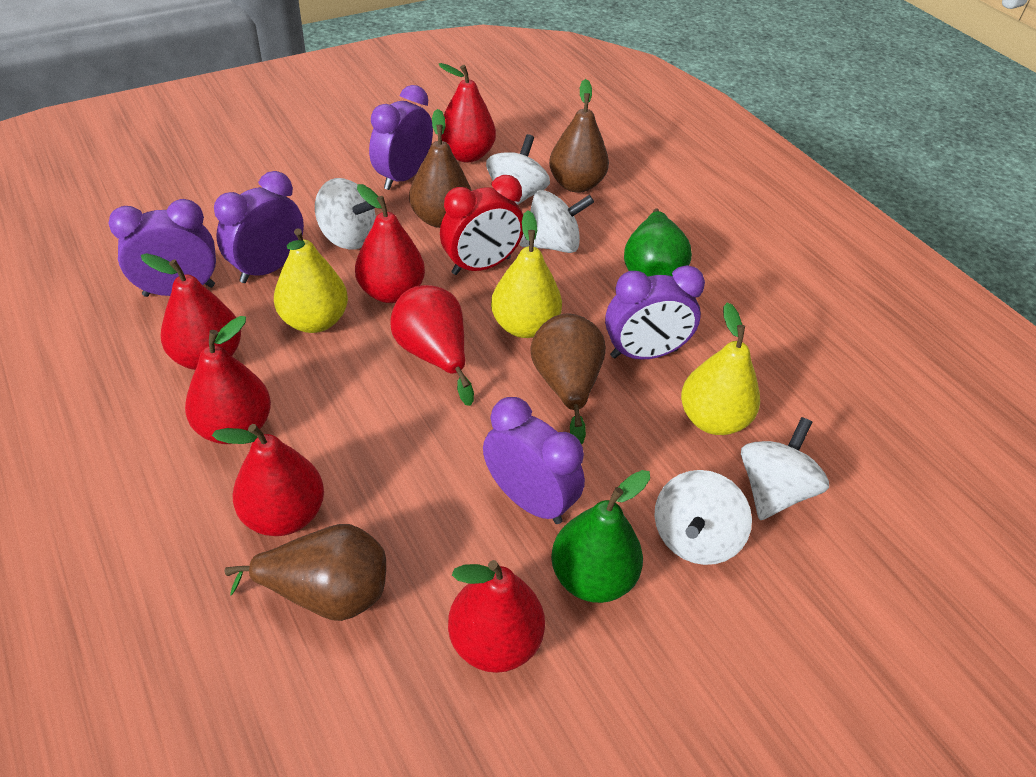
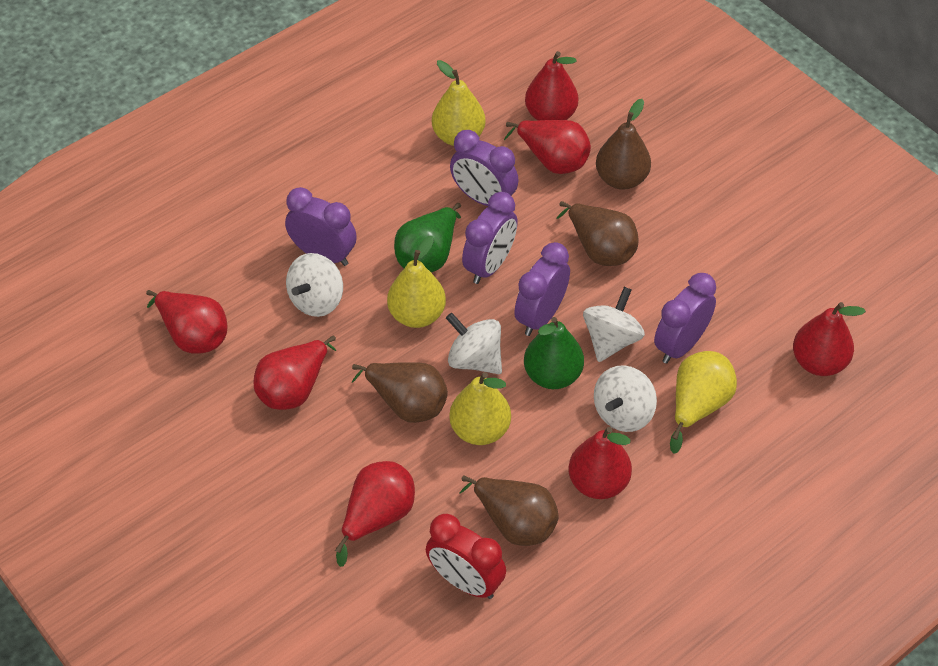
white spinning top: 5 -> 4
yellow pear: 3 -> 4

